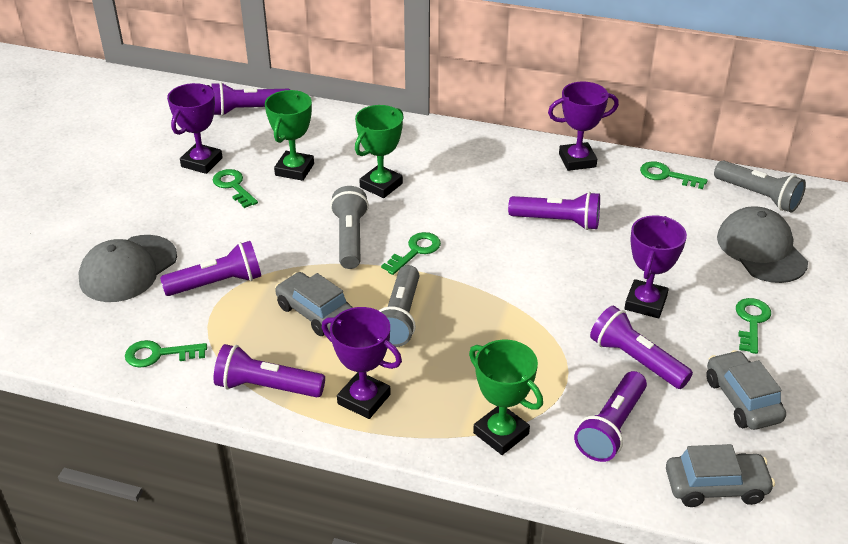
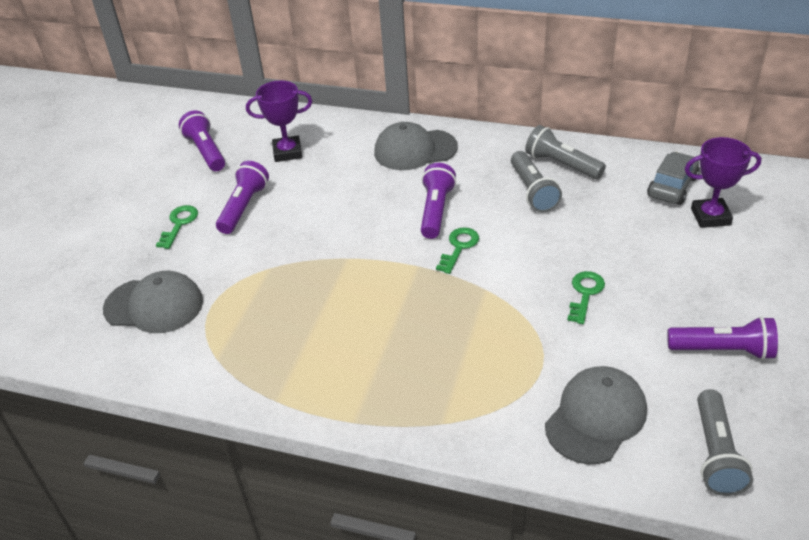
green key: 5 -> 3
green trophy: 3 -> 0
grey cap: 2 -> 3
grey car: 3 -> 1
purple flashlight: 6 -> 4
purple trophy: 4 -> 2

